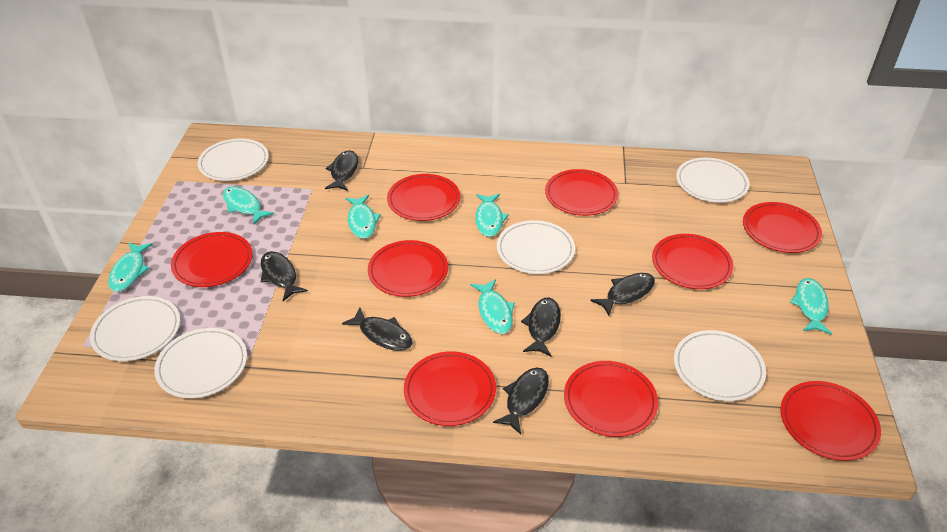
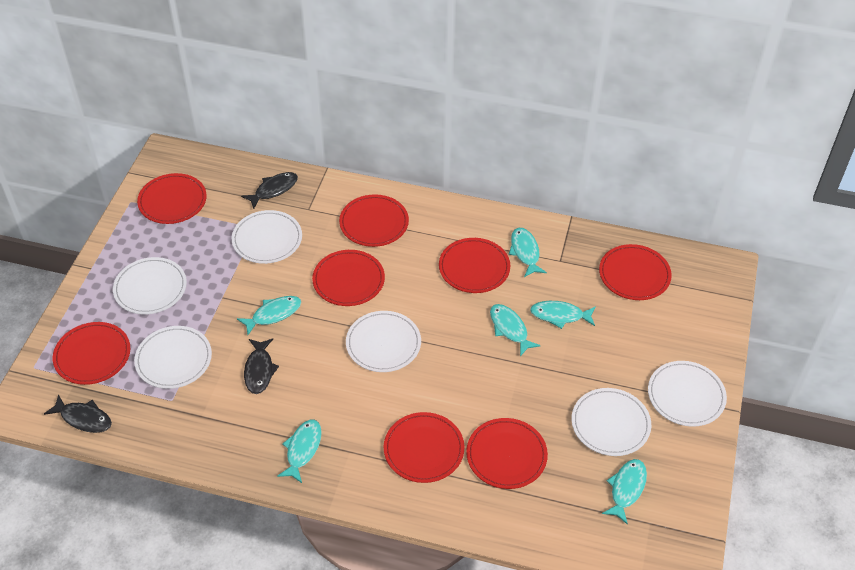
black fish: 6 -> 3
red plate: 9 -> 8

